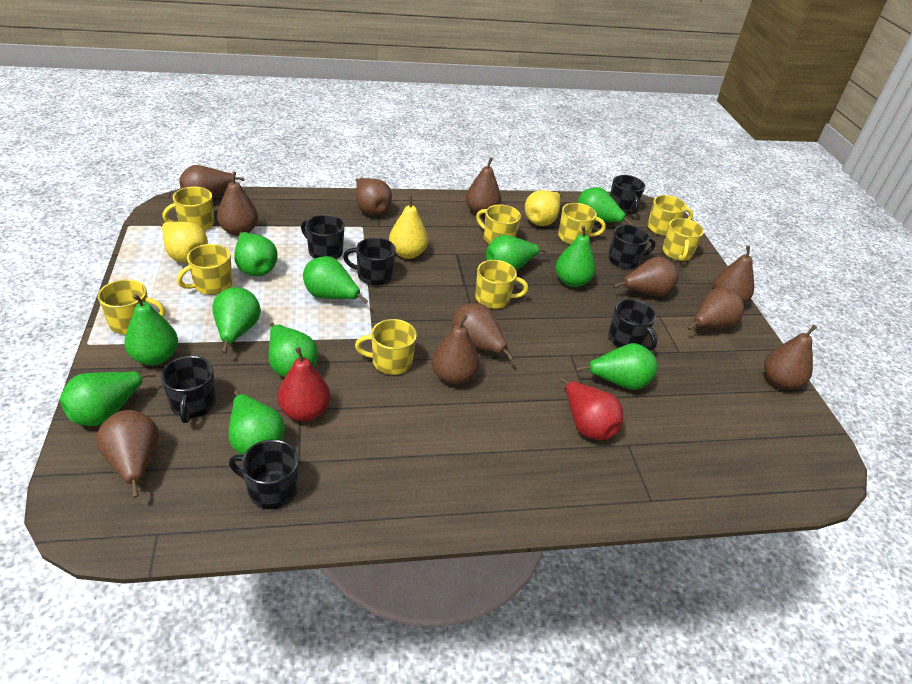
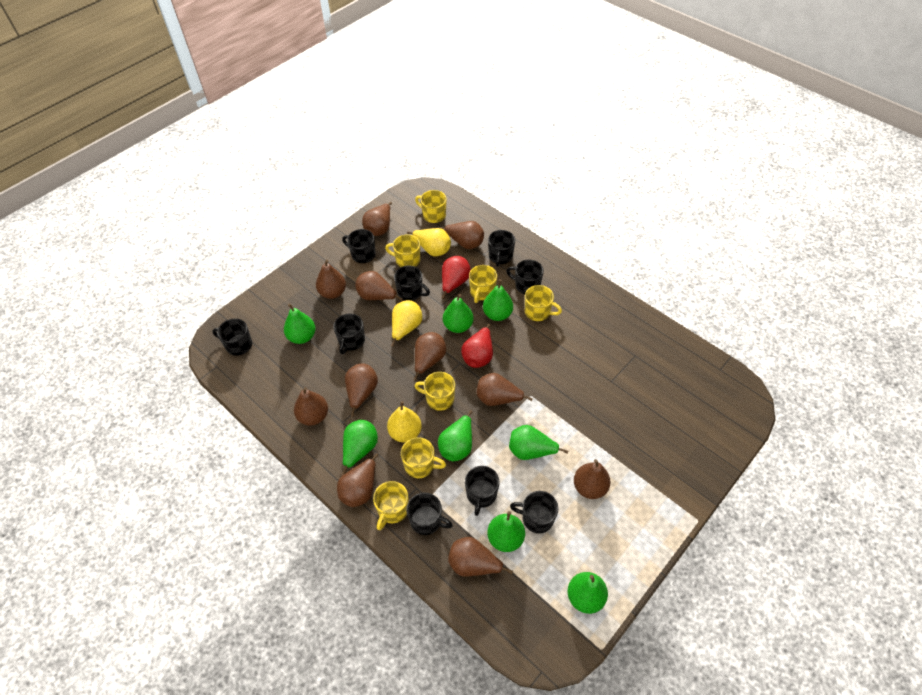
black mug: 7 -> 9
green pear: 11 -> 8
yellow mug: 9 -> 7

